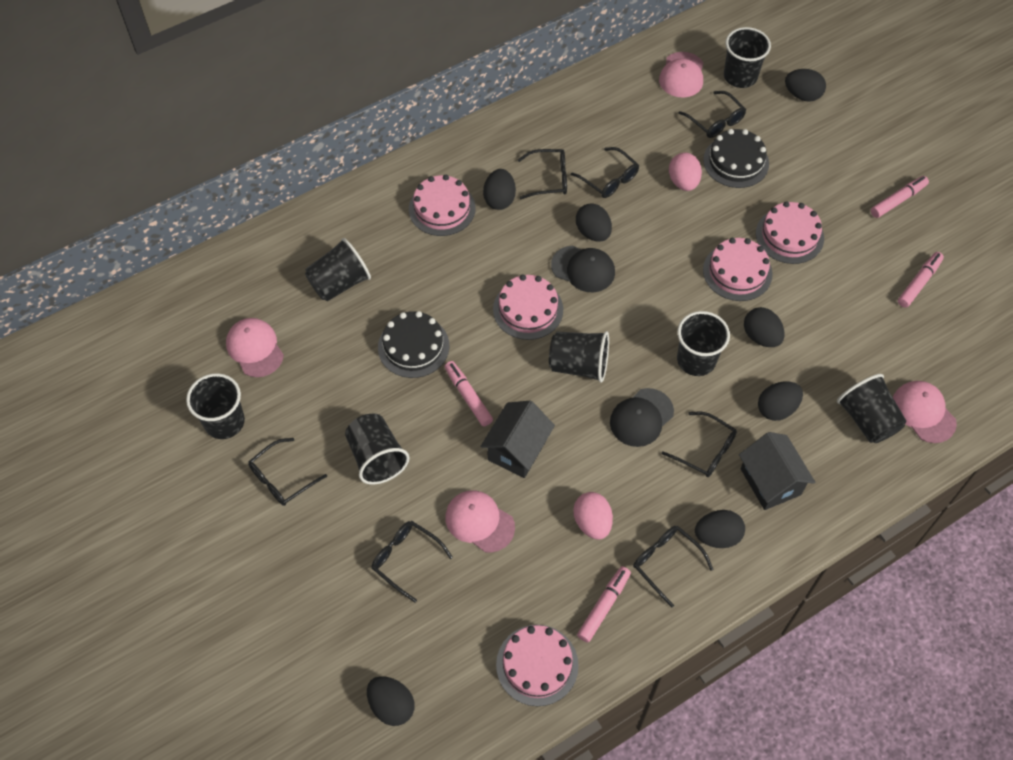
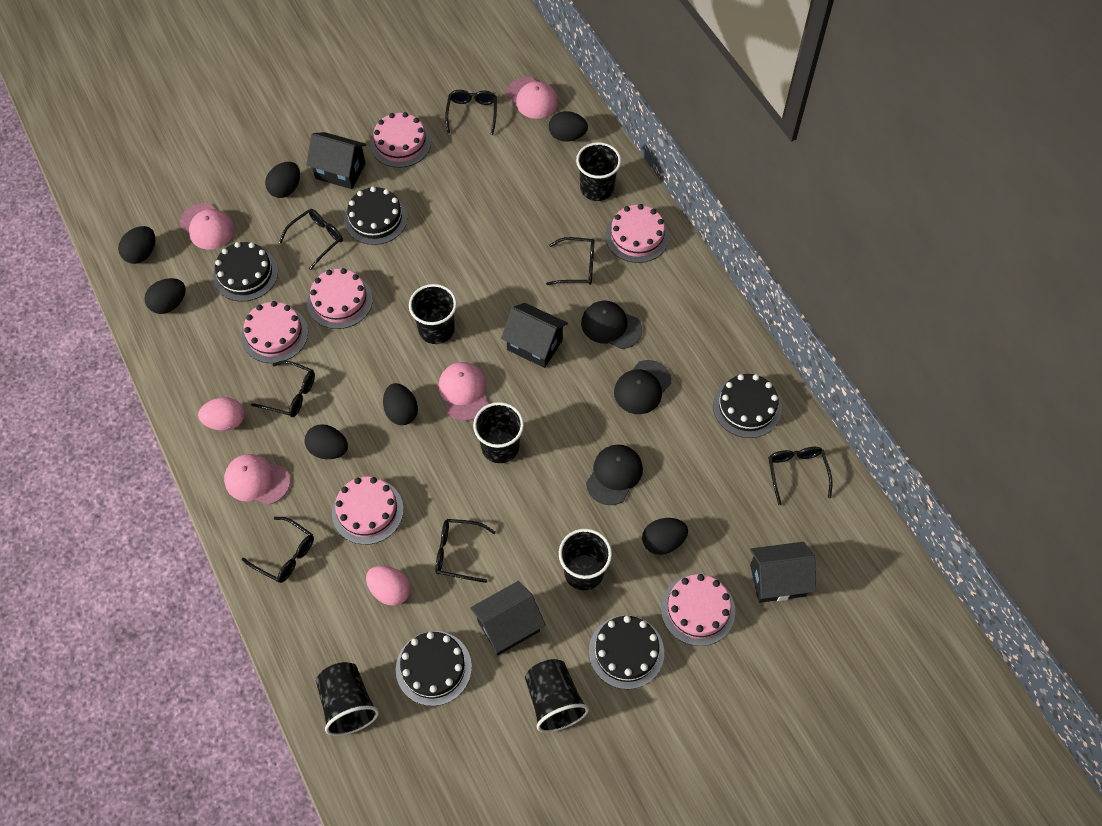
black cake: 2 -> 5
black cap: 2 -> 3
black cup: 7 -> 6
black house: 2 -> 4
pink cake: 5 -> 6
pink marker: 4 -> 0

